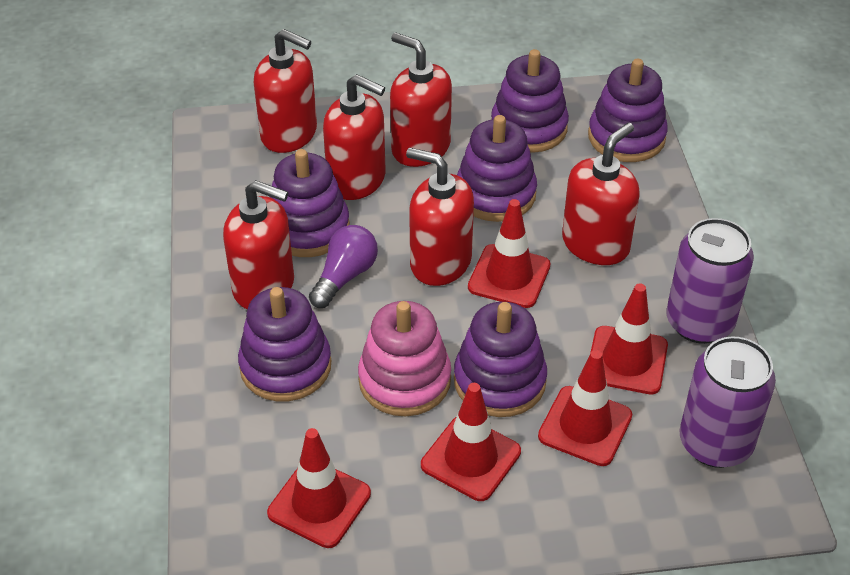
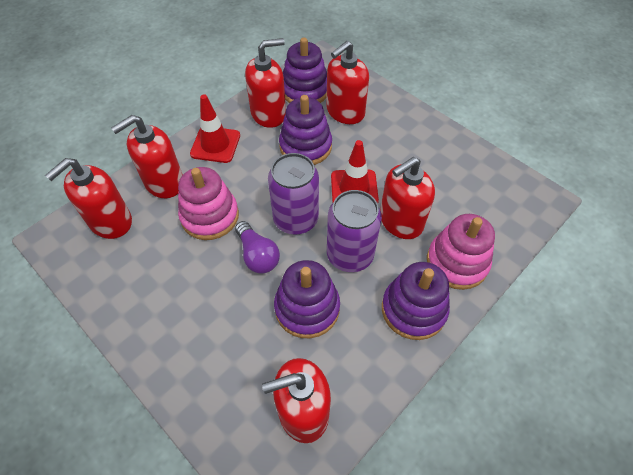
pink stacking toy: 1 -> 2
purple stacking toy: 6 -> 4
red traffic cone: 5 -> 2

